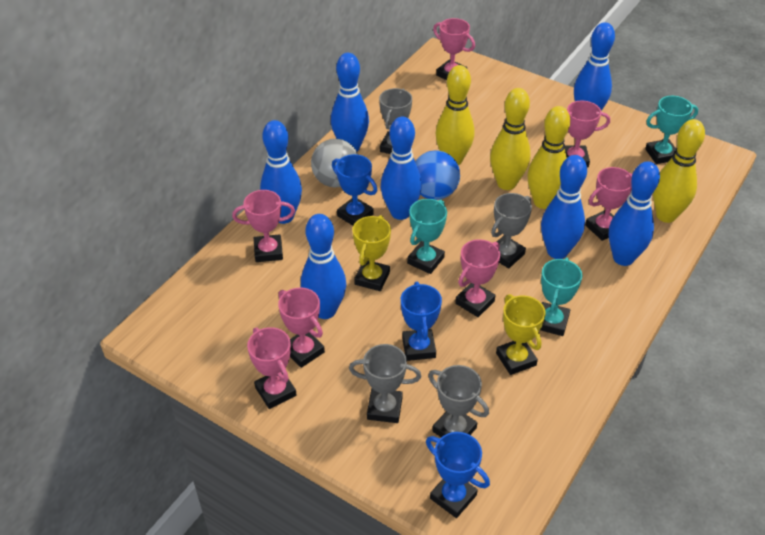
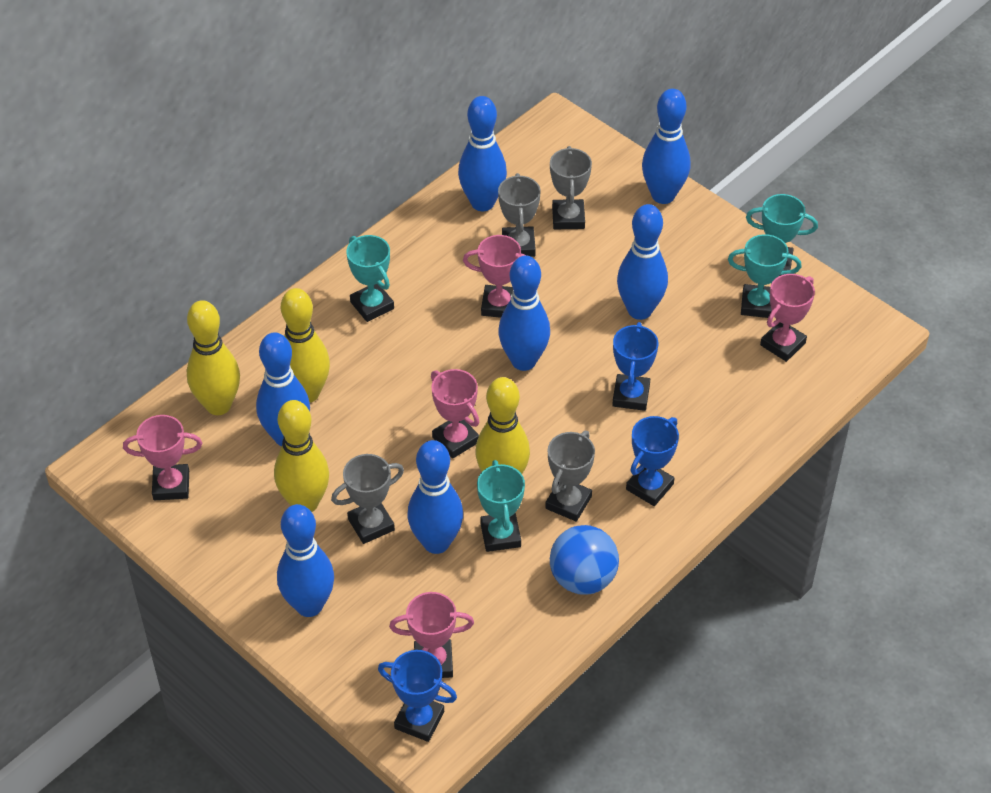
grey ball: 1 -> 0
pink trophy: 7 -> 5
turquoise trophy: 3 -> 4
yellow trophy: 2 -> 0

